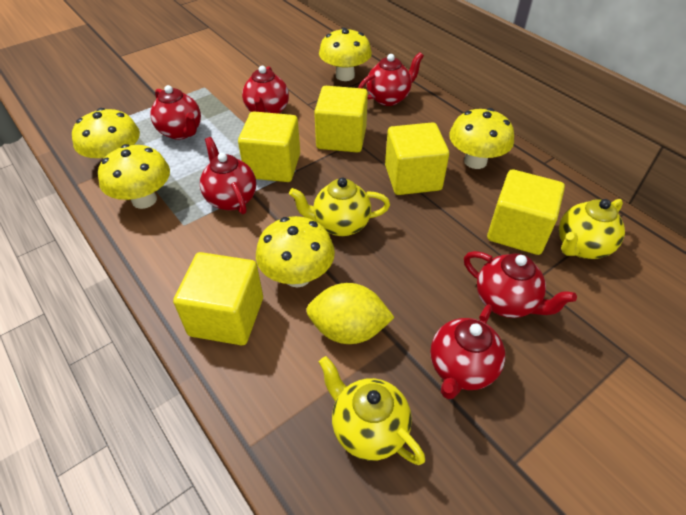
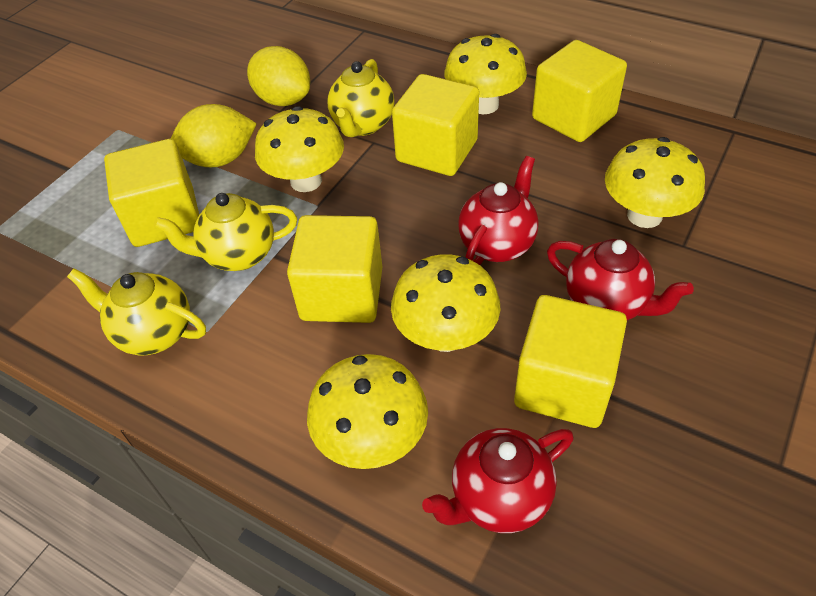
red teapot: 6 -> 3
yellow lemon: 1 -> 2

